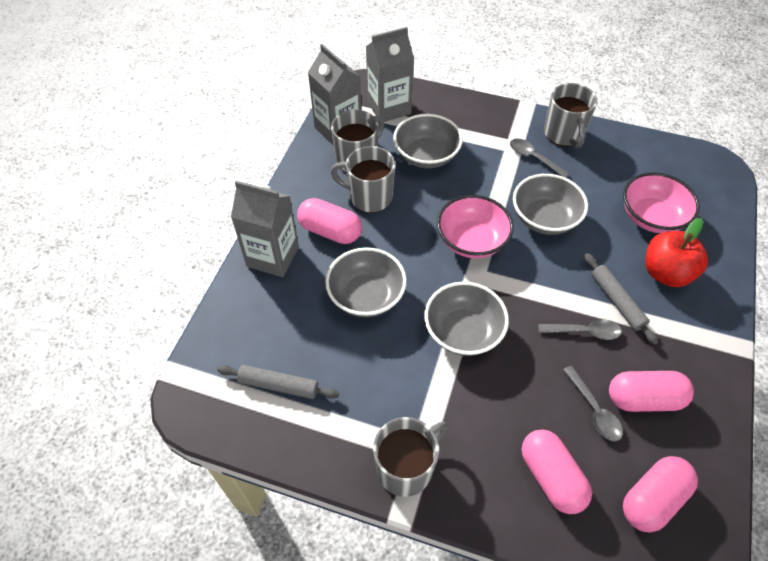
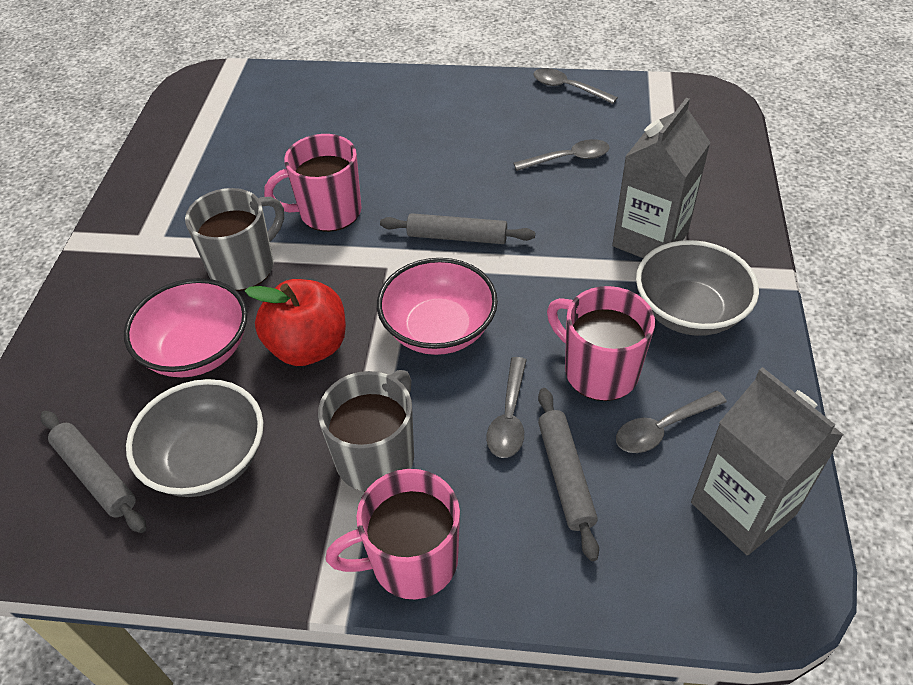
grey bowl: 4 -> 2
grey carton: 3 -> 2
grey mug: 4 -> 2
grey rolling pin: 2 -> 3
grey spoon: 3 -> 4
pink capsule: 4 -> 0
pink mug: 0 -> 3

